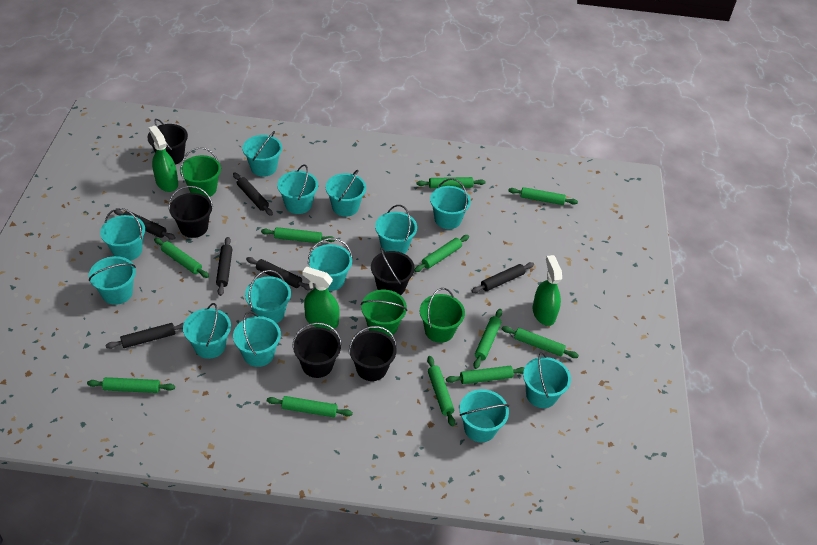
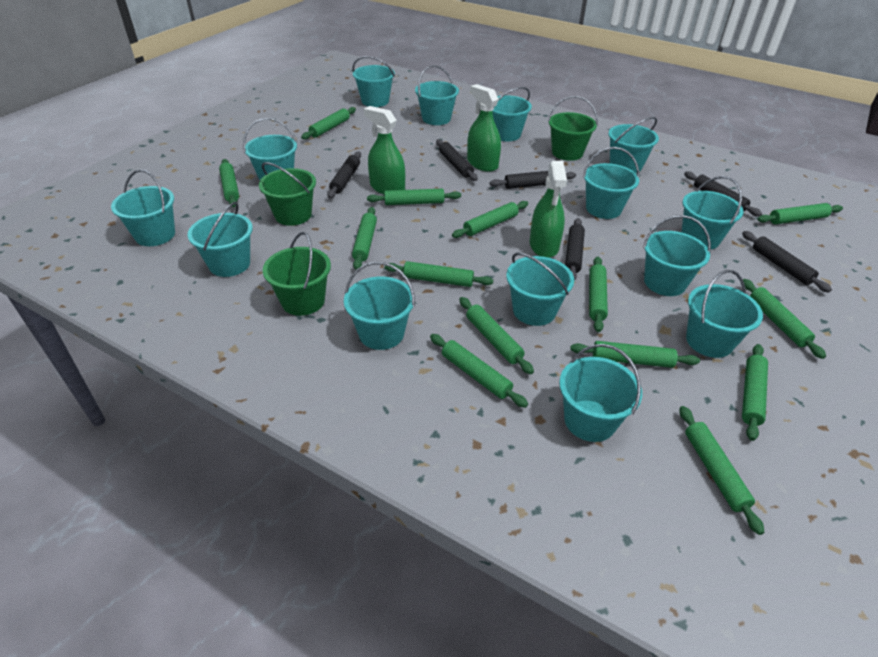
black bucket: 5 -> 0
green rolling pin: 11 -> 14
turquoise bucket: 13 -> 14

